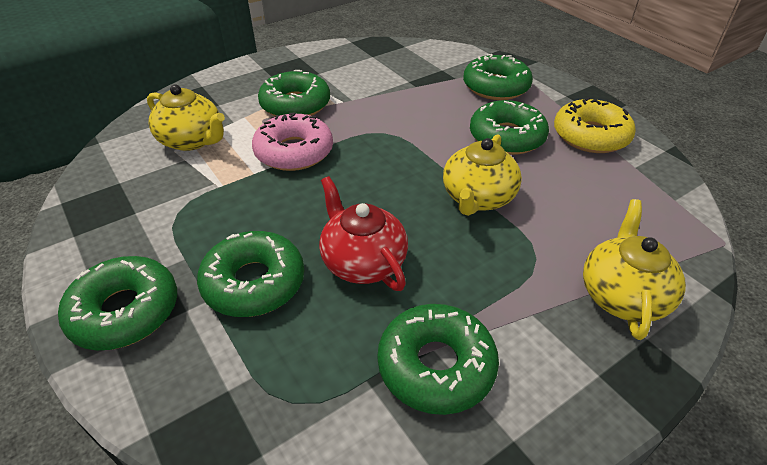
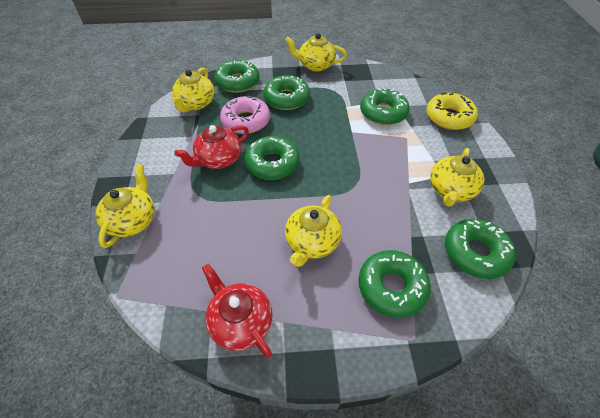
red teapot: 1 -> 2
yellow teapot: 3 -> 5

